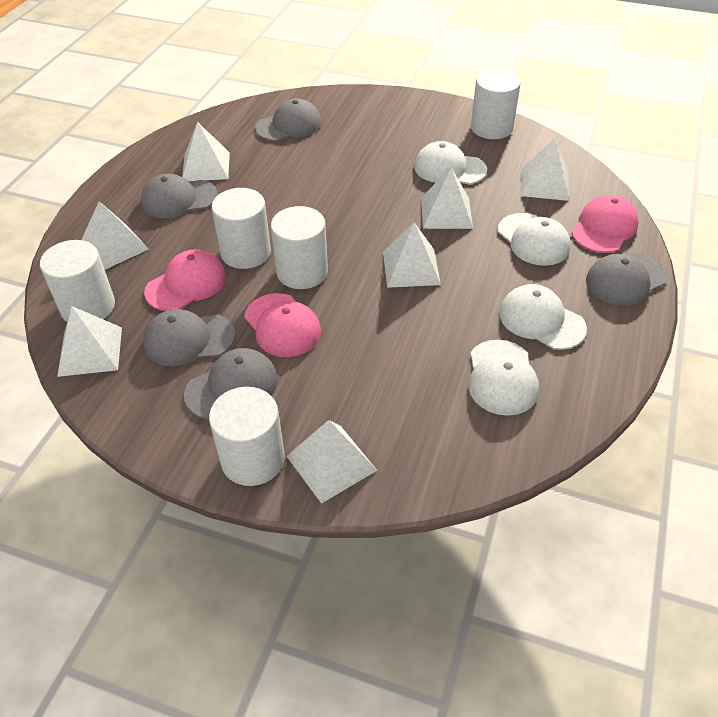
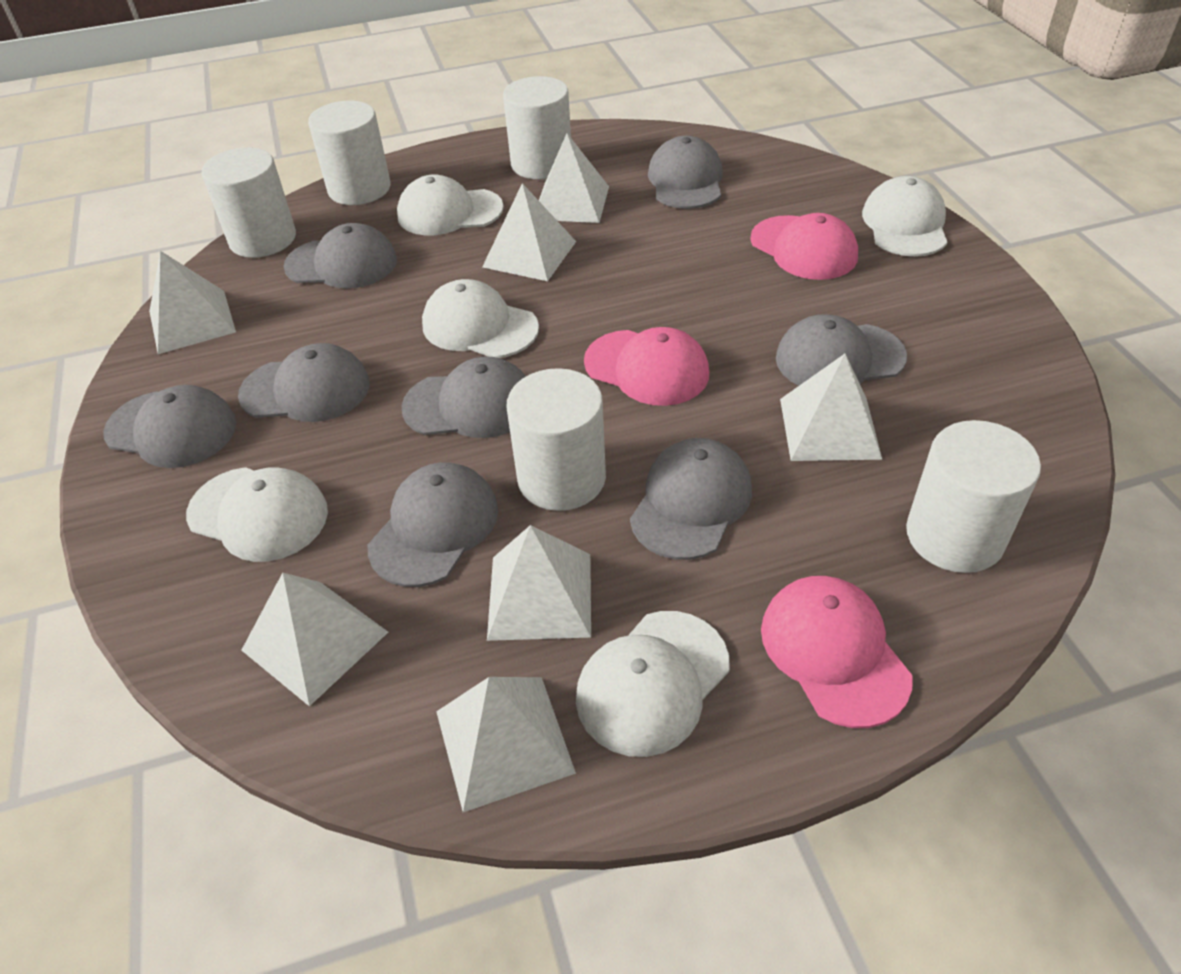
grey cap: 5 -> 8
white cap: 4 -> 5

